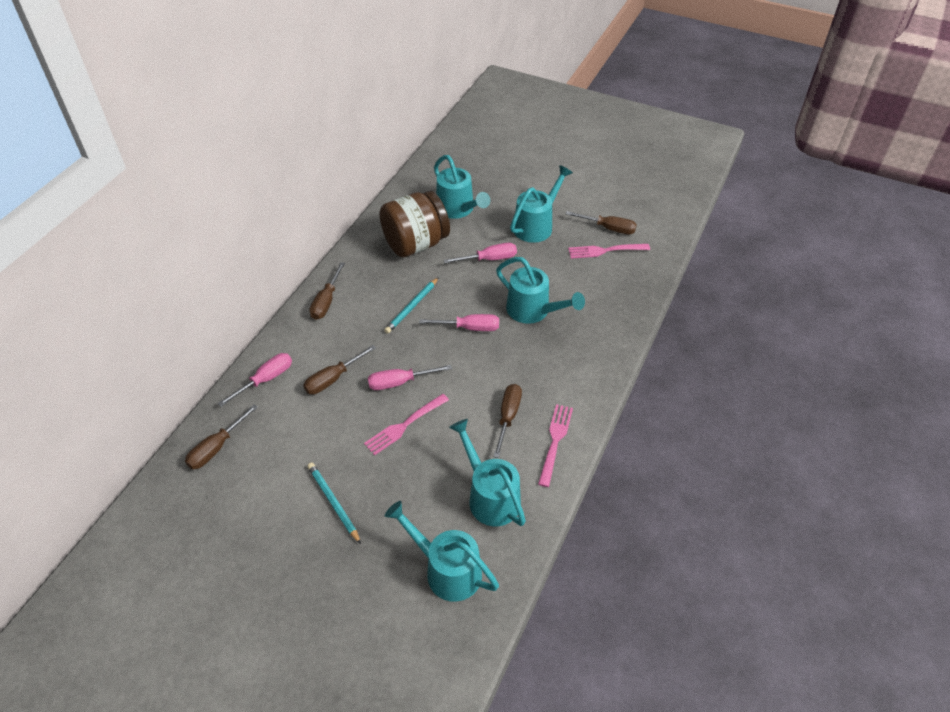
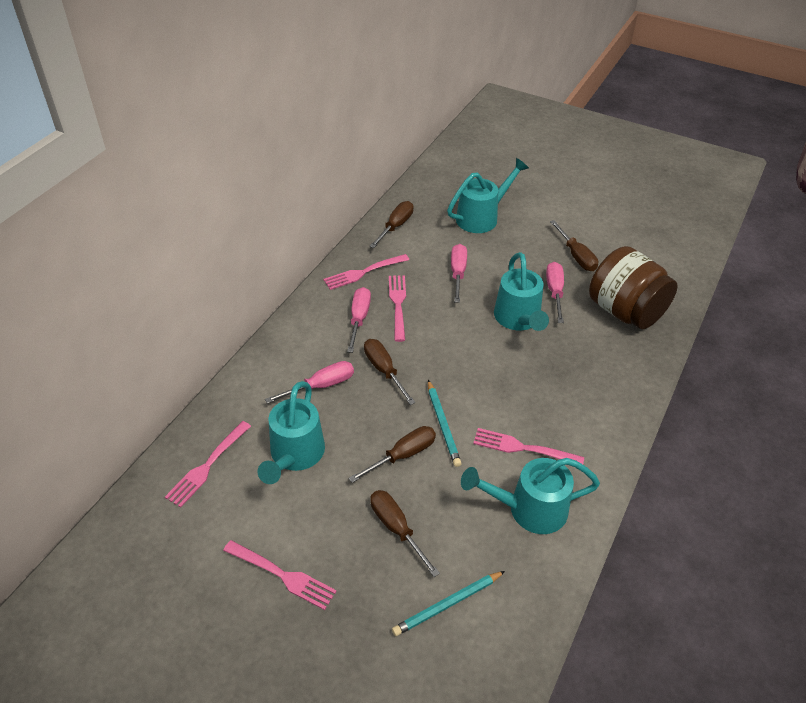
pink fork: 3 -> 5
turquoise watering can: 5 -> 4

